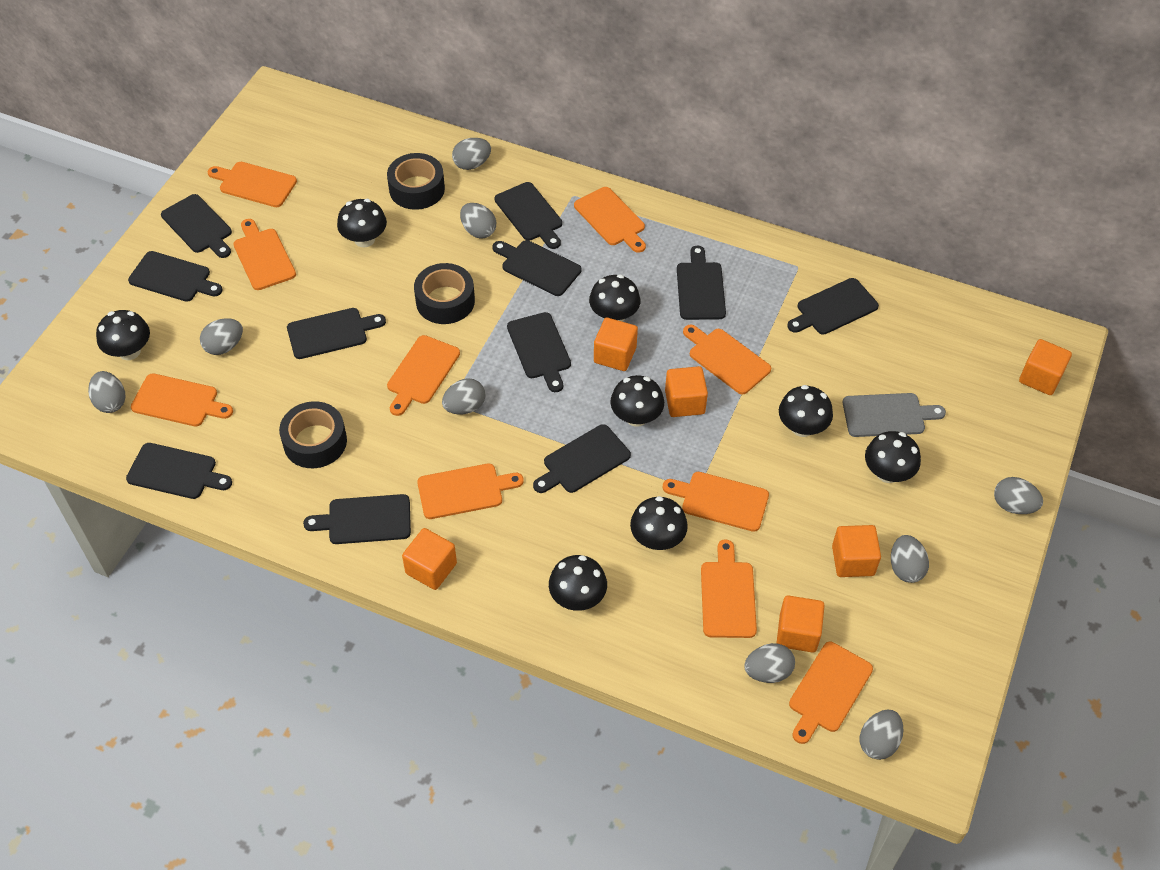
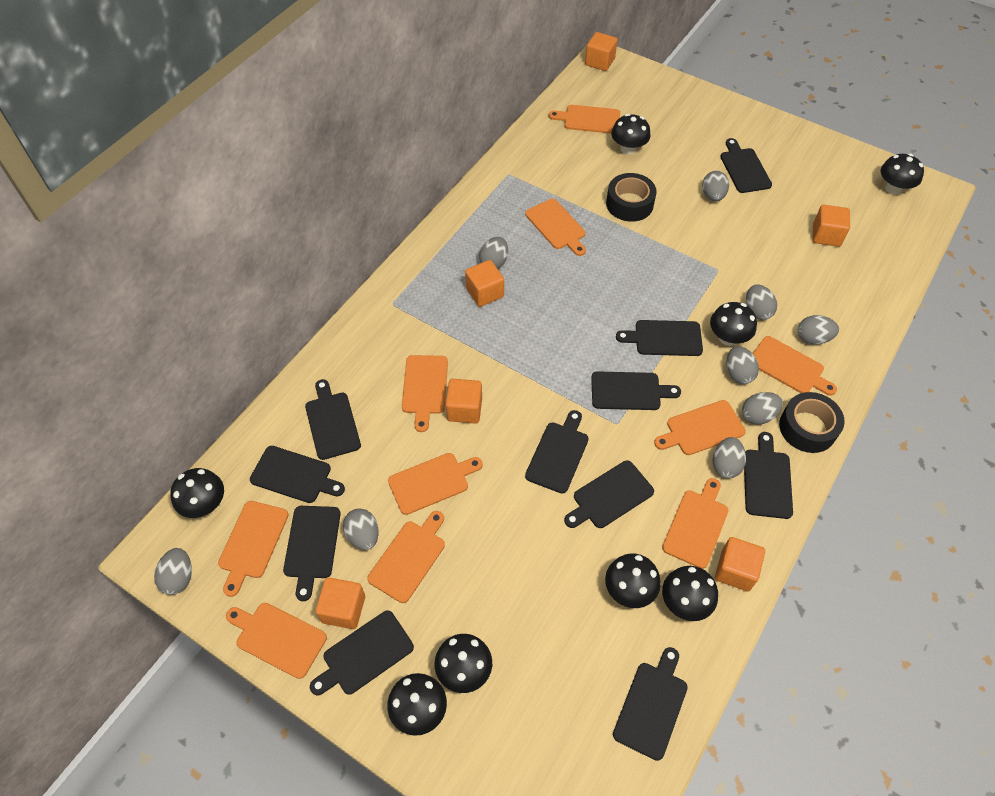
black tape: 3 -> 2
grey cutting board: 1 -> 0

